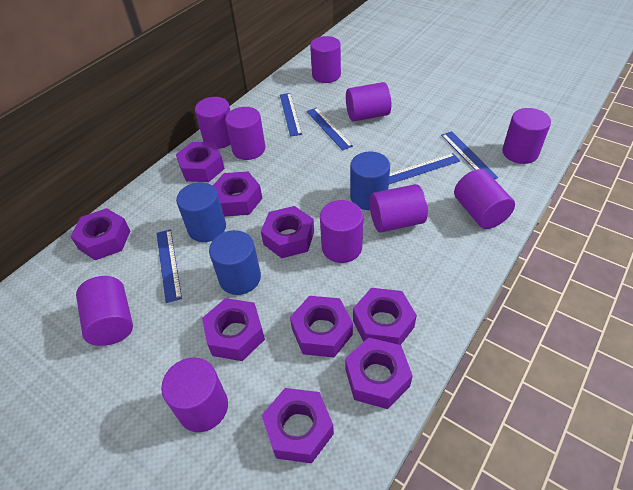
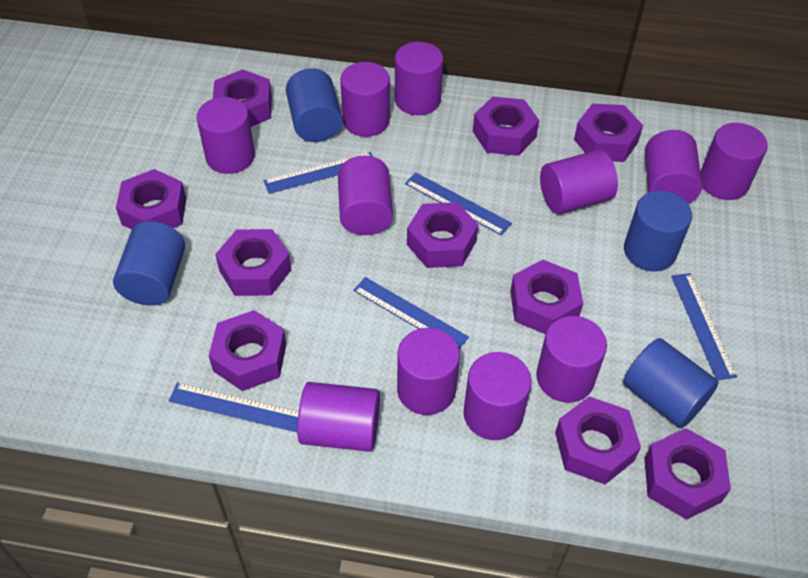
blue cylinder: 3 -> 4
purple cylinder: 10 -> 11
purple nut: 9 -> 10

